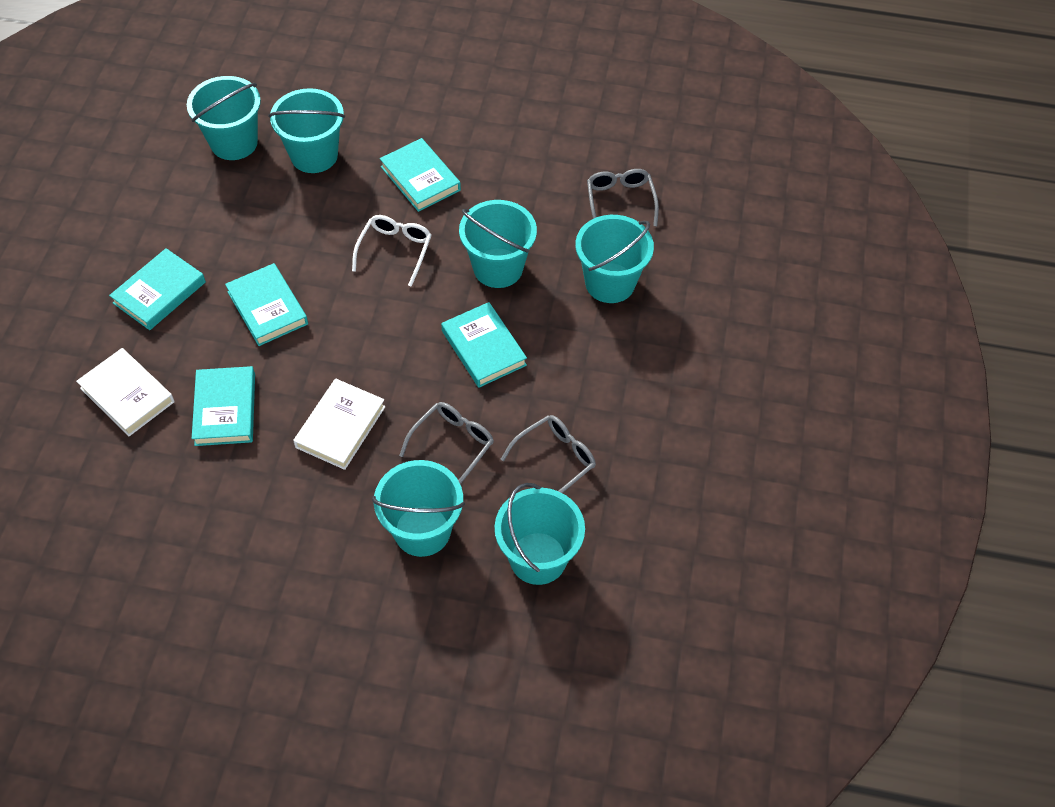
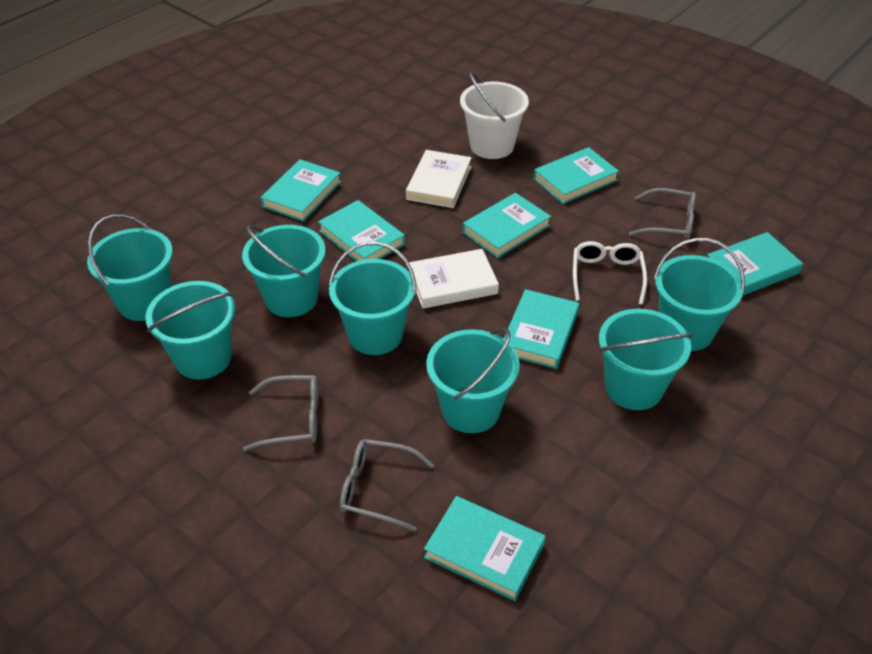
turquoise book: 5 -> 7
turquoise bucket: 6 -> 7
white bucket: 0 -> 1

